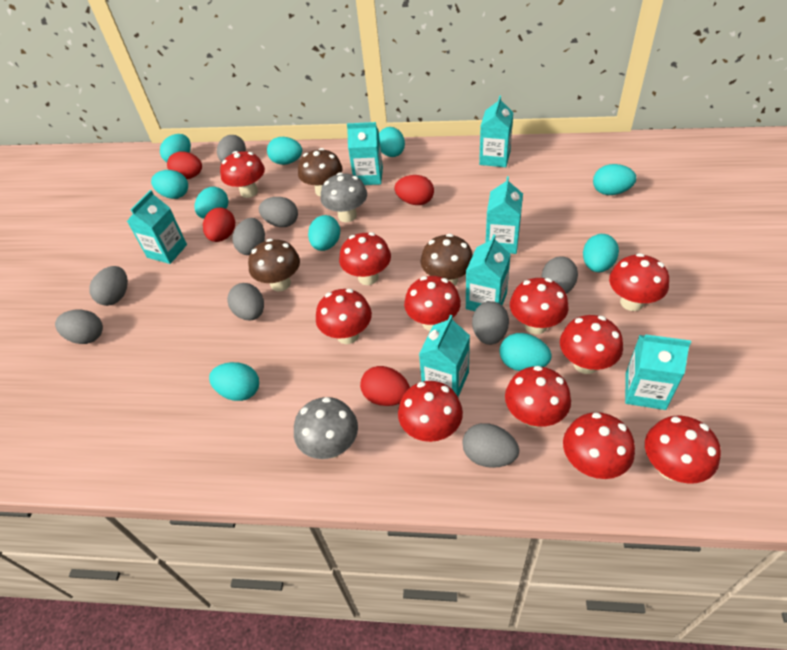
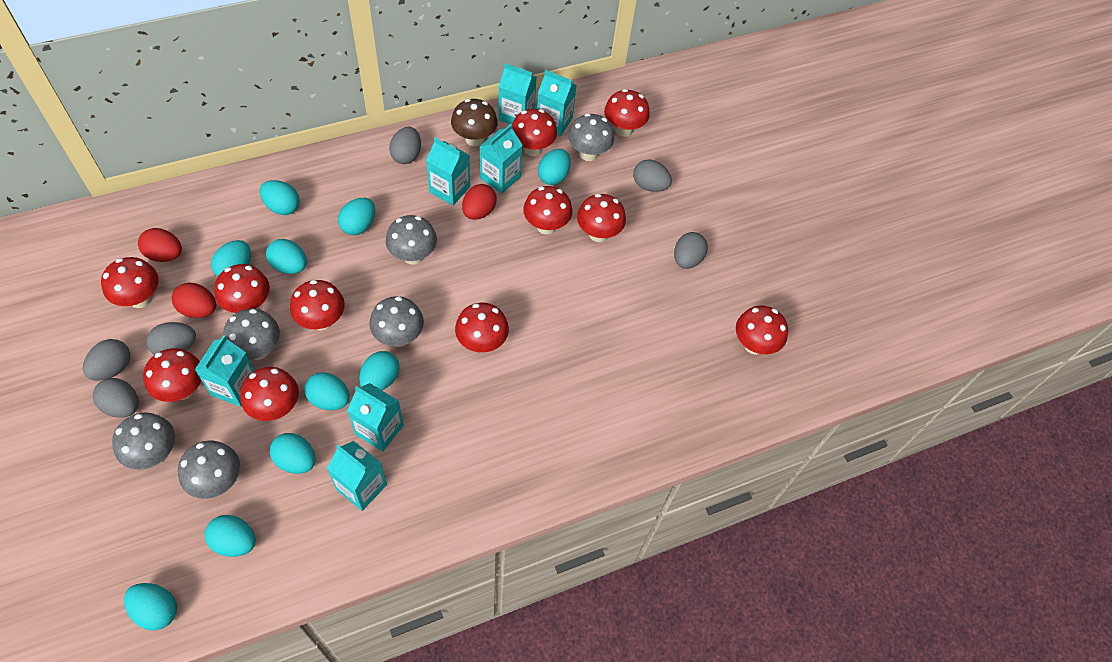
brown mushroom: 3 -> 1
grey egg: 9 -> 6
grey mushroom: 2 -> 6
red egg: 4 -> 3

